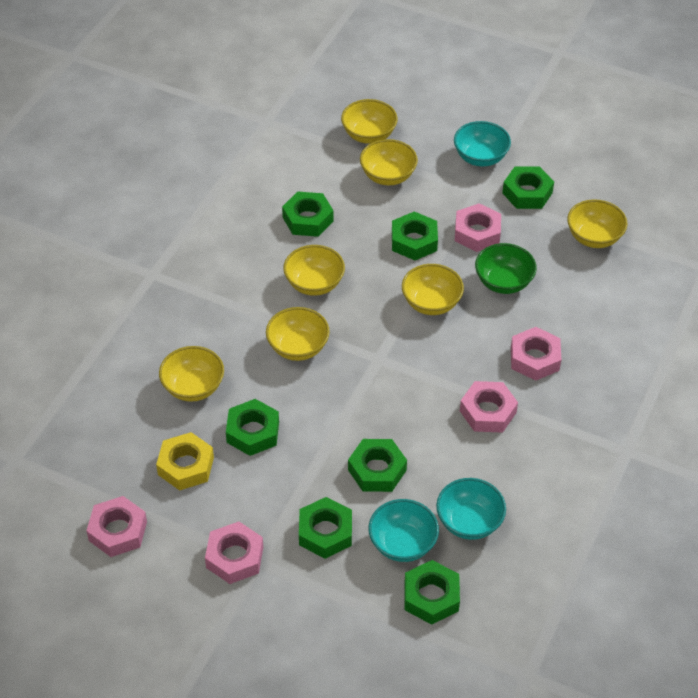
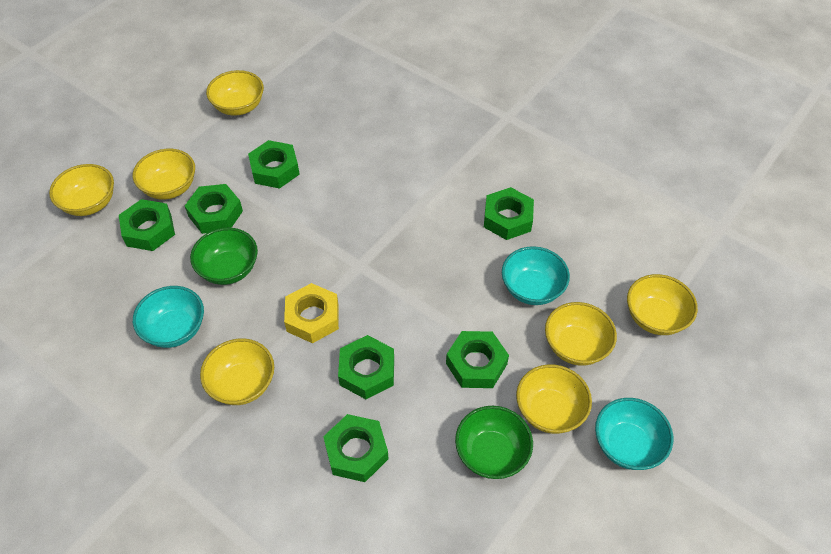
green bowl: 1 -> 2
pink nut: 5 -> 0

